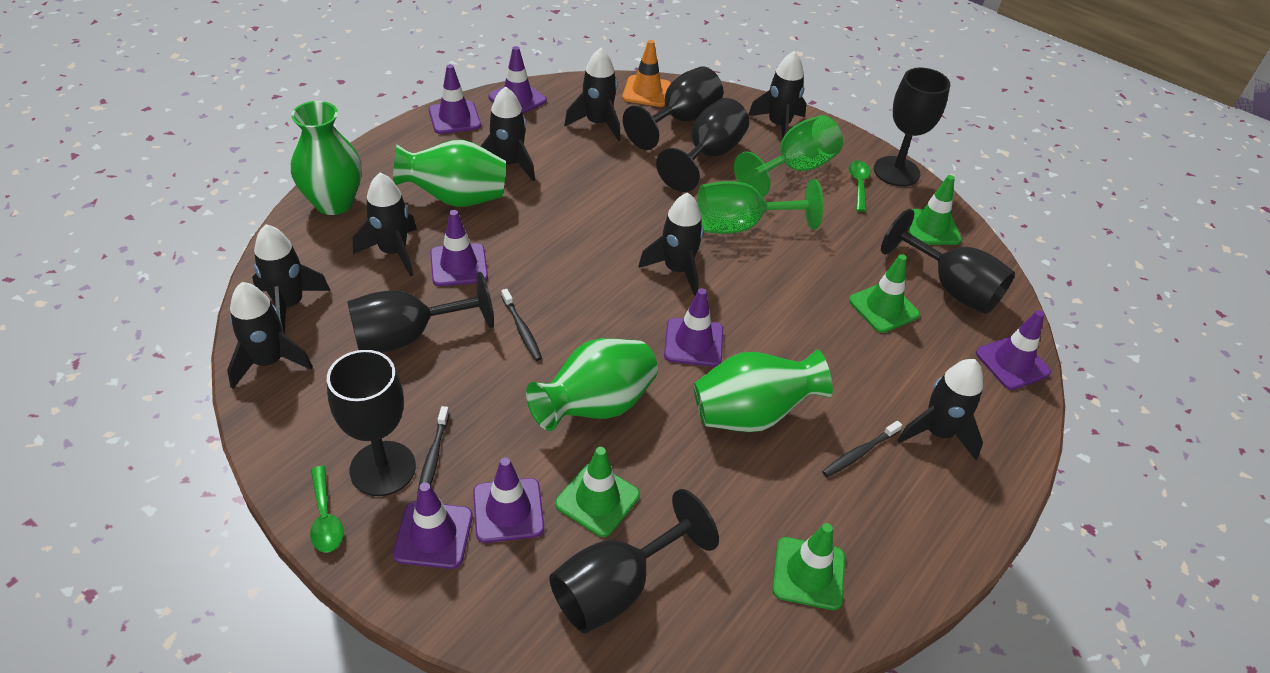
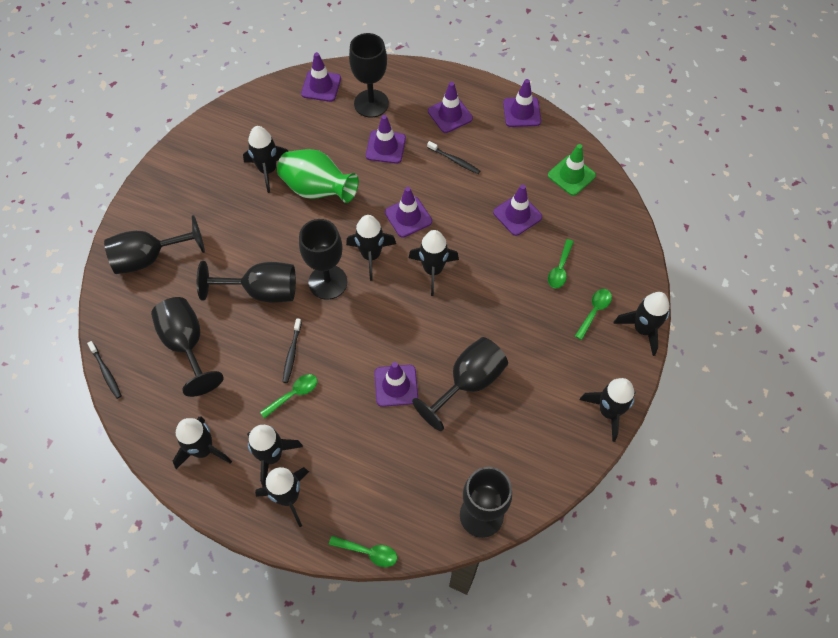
green goblet: 2 -> 0
green spoon: 2 -> 4
green traffic cone: 4 -> 1
green vase: 4 -> 1
orange traffic cone: 1 -> 0

